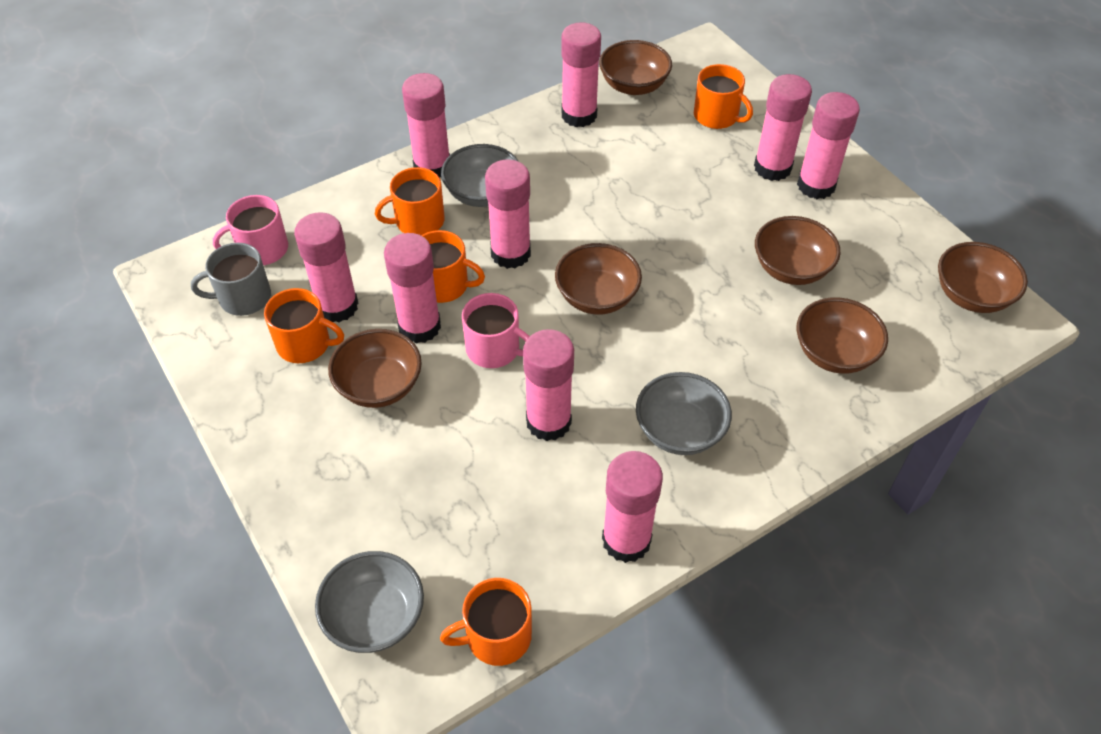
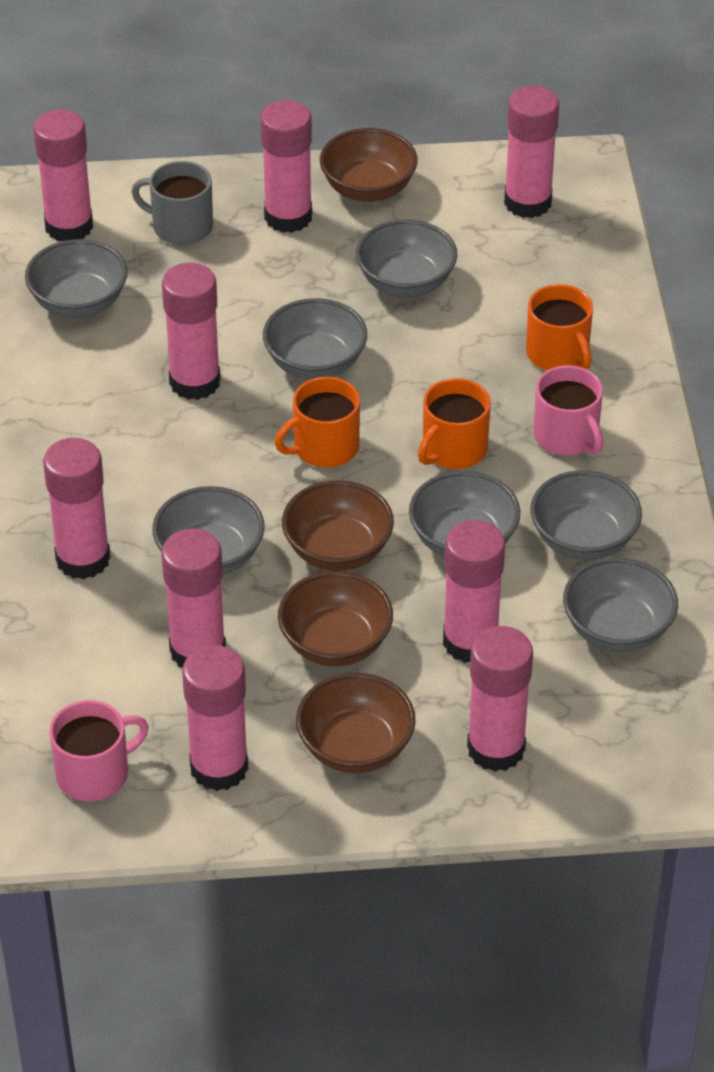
brown bowl: 6 -> 4
grey bowl: 3 -> 7
orange mug: 5 -> 3

